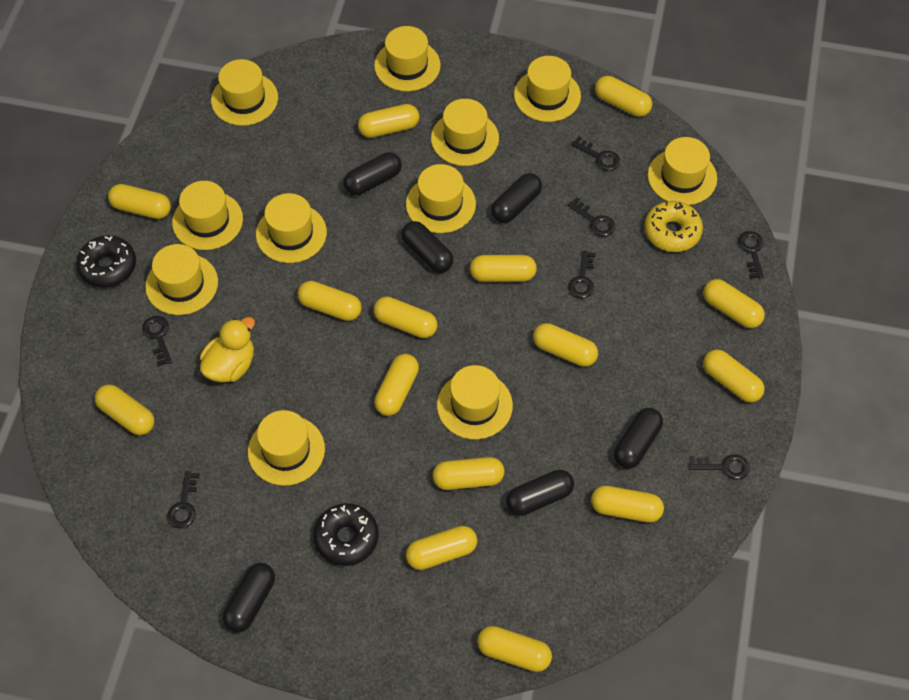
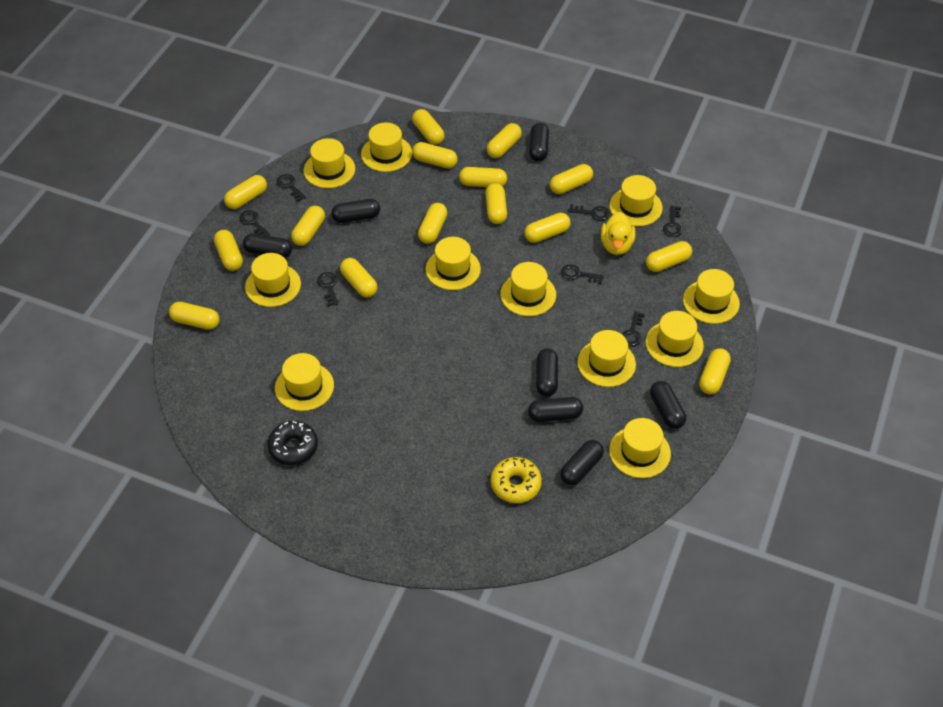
black capsule: 6 -> 7
black donut: 2 -> 1

